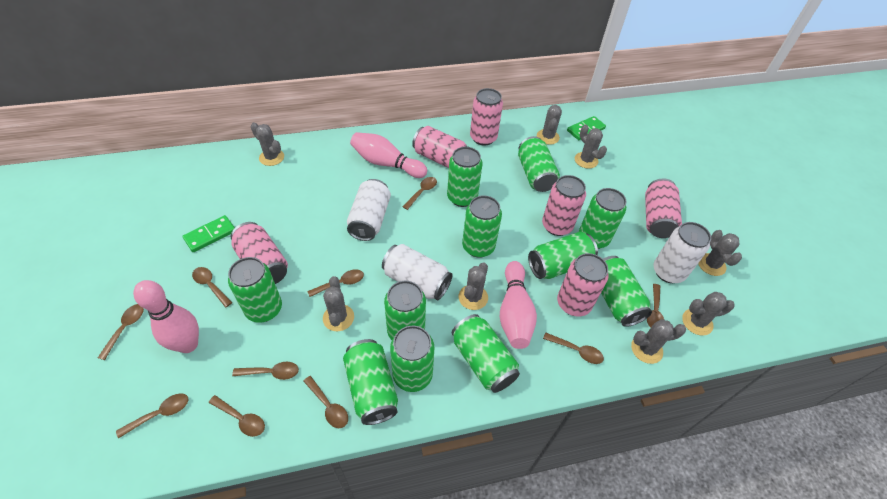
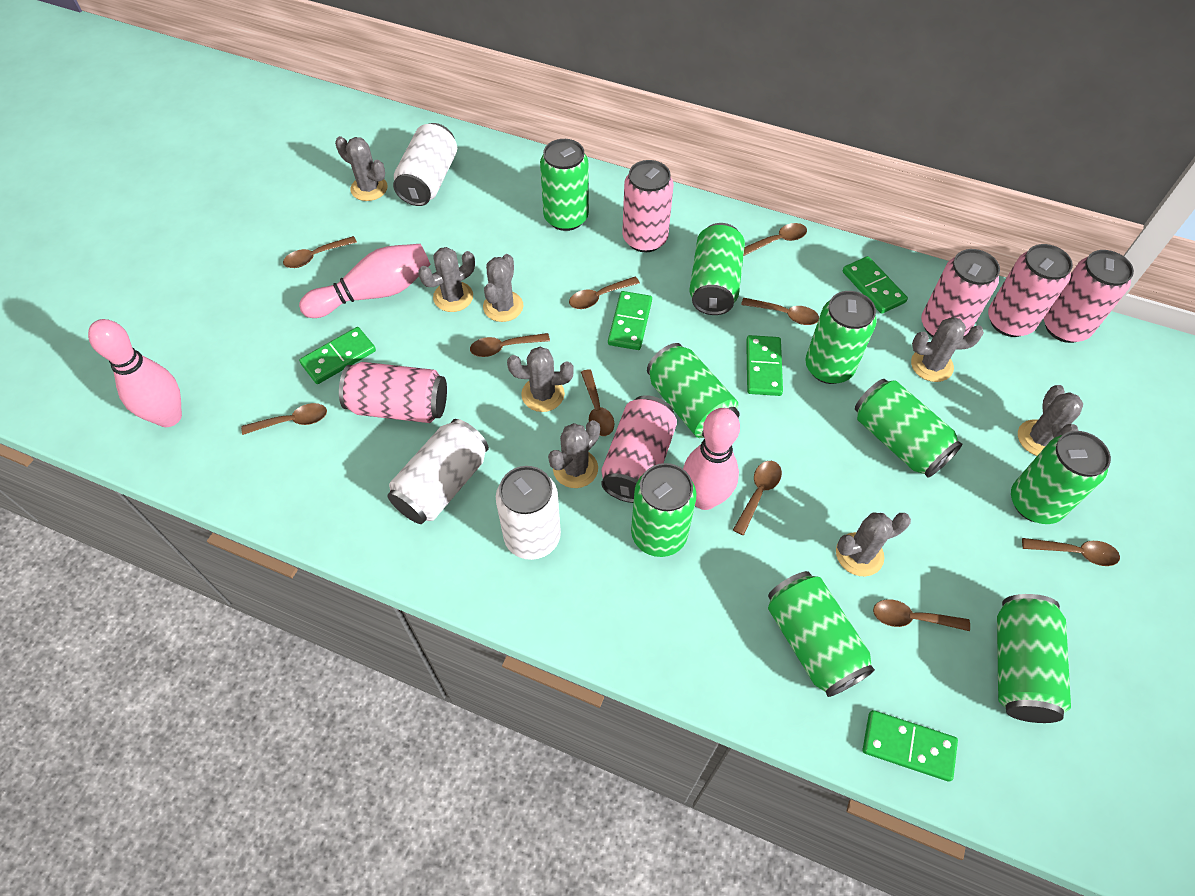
green can: 11 -> 9
green domino: 2 -> 5

